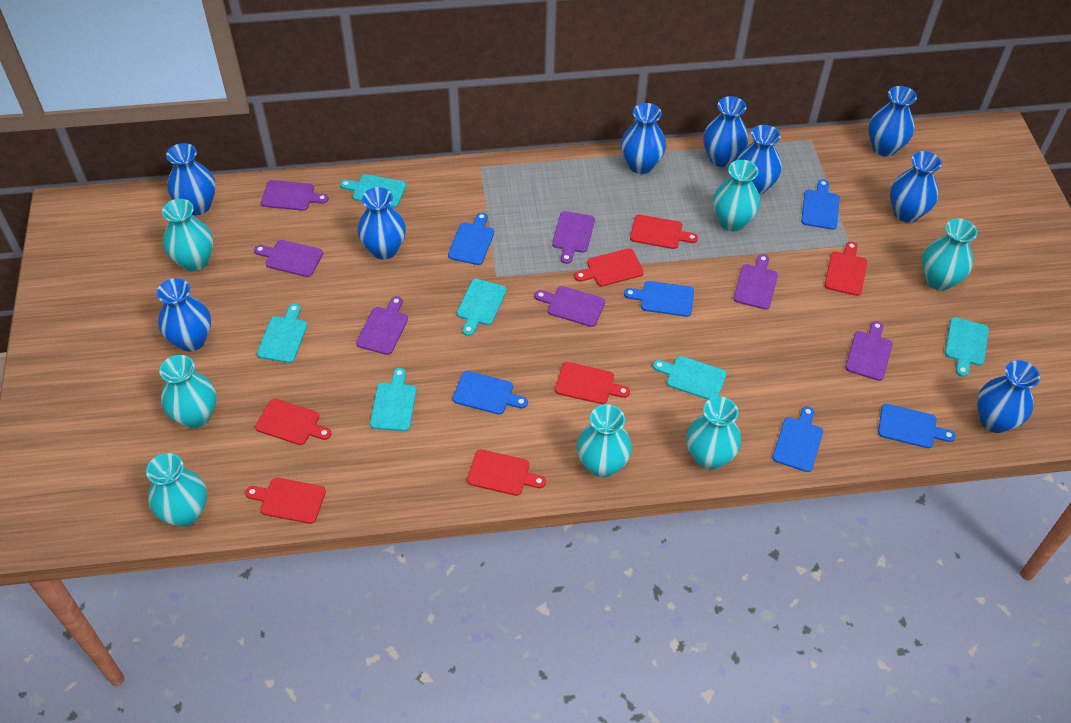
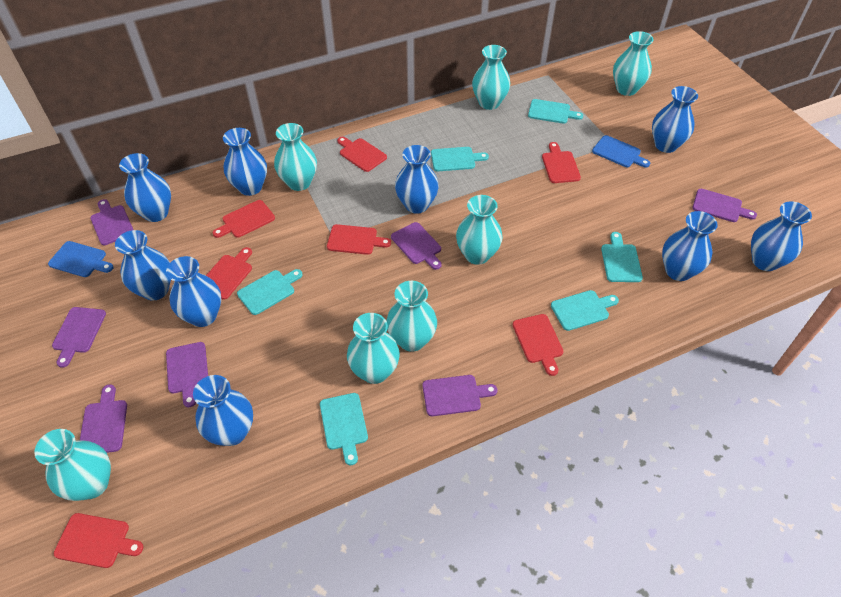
blue cutting board: 6 -> 2

